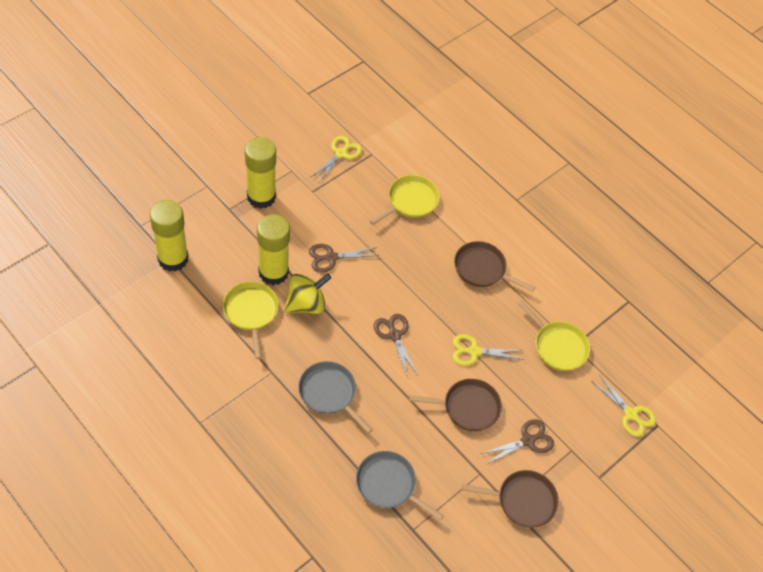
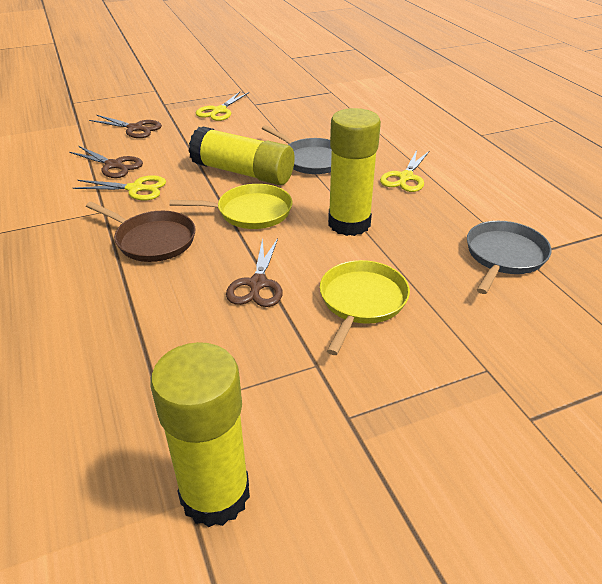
brown pan: 3 -> 1
yellow pan: 3 -> 2
yellow spinning top: 1 -> 0

